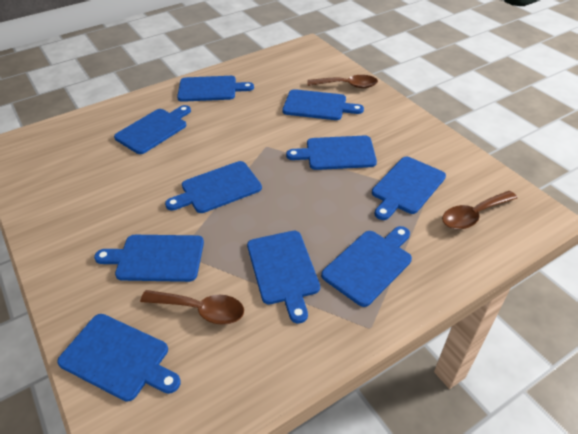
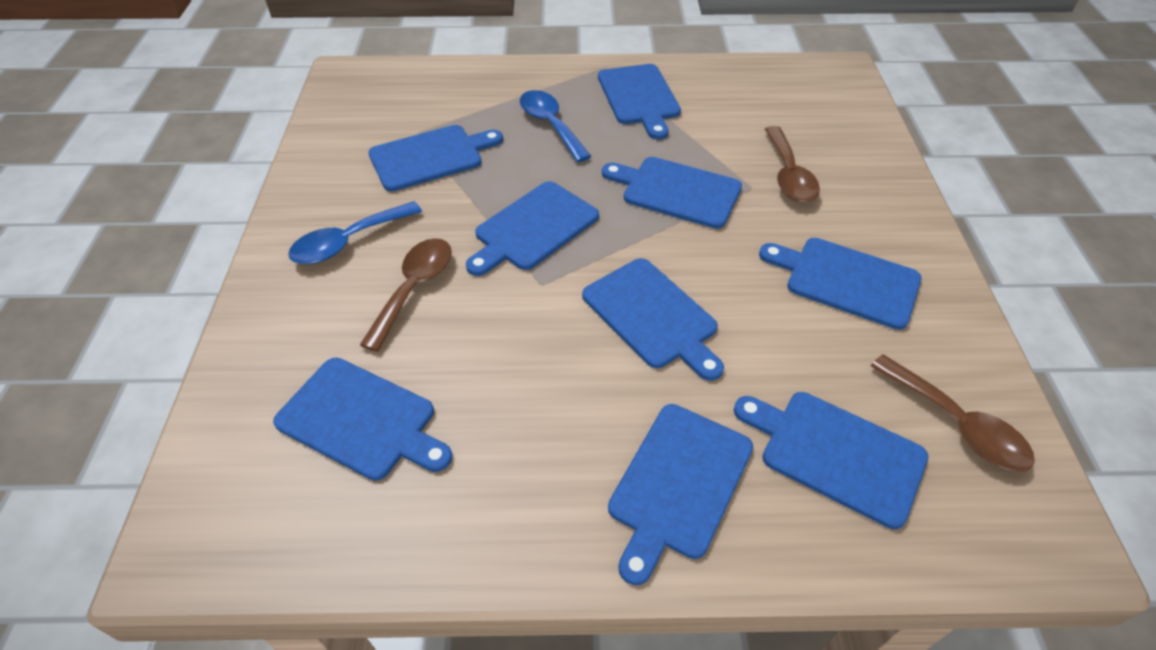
blue cutting board: 10 -> 9
blue spoon: 0 -> 2

